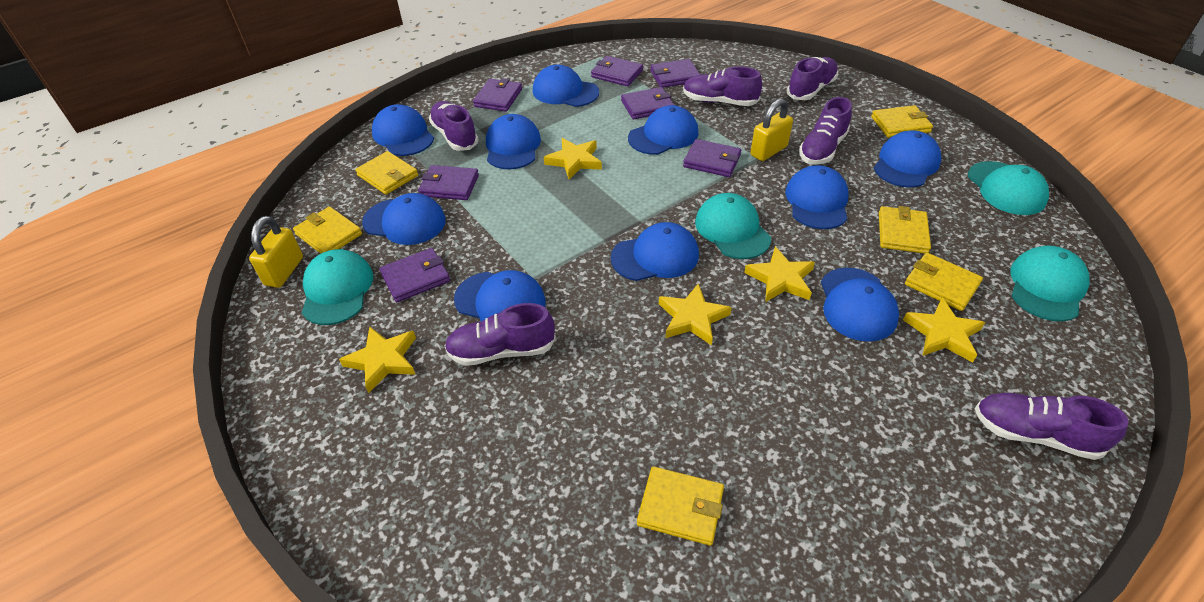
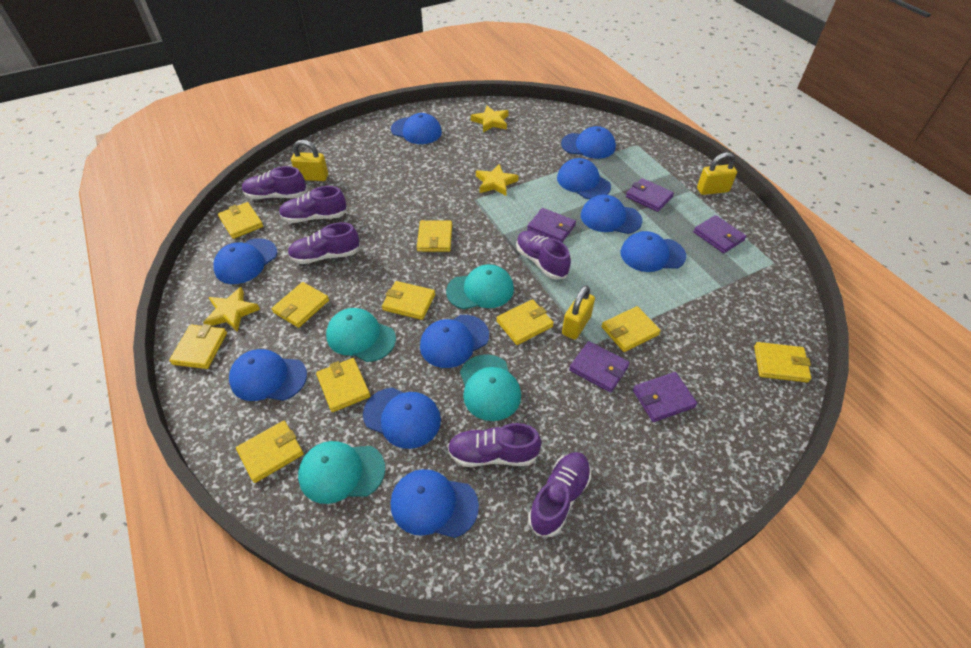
purple wallet: 7 -> 5
yellow padlock: 2 -> 3
yellow star: 5 -> 3
yellow wallet: 6 -> 10

